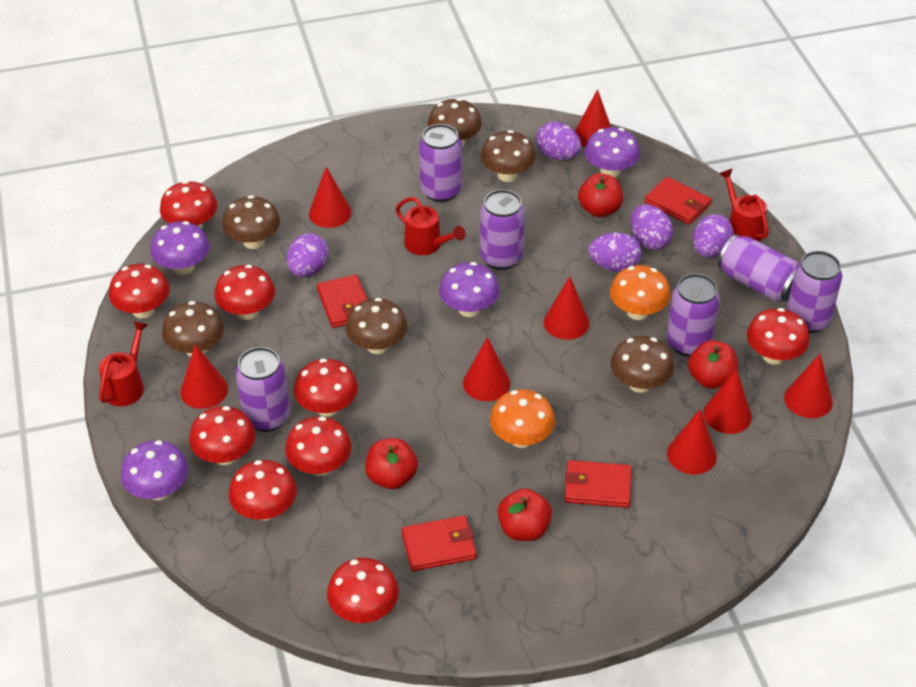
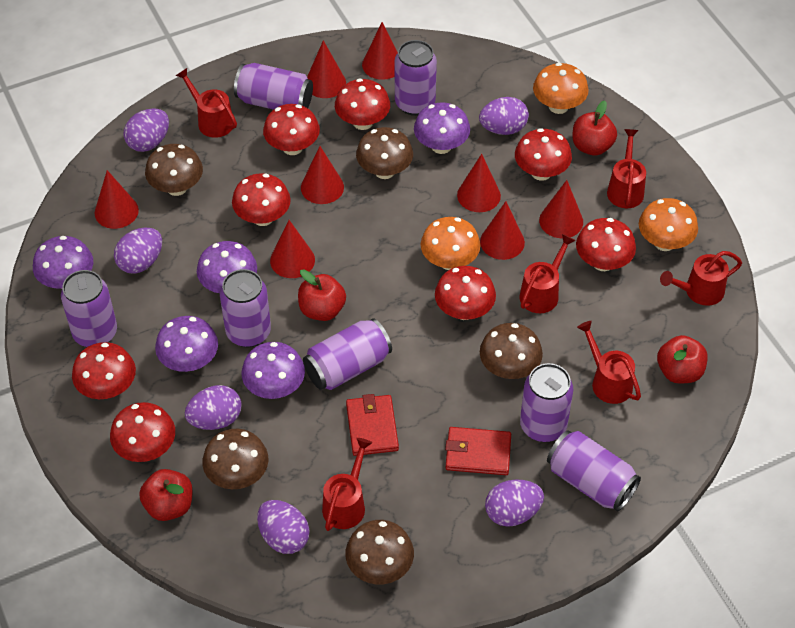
brown mushroom: 6 -> 5
orange mushroom: 2 -> 3
purple can: 6 -> 7
purple egg: 5 -> 6
purple mushroom: 4 -> 5
red mushroom: 9 -> 8
red wallet: 4 -> 2
red watering can: 3 -> 6

